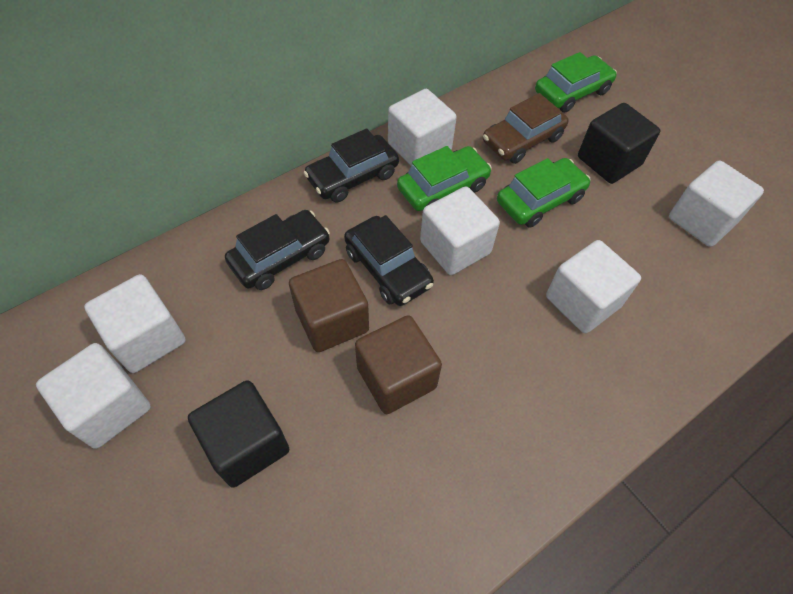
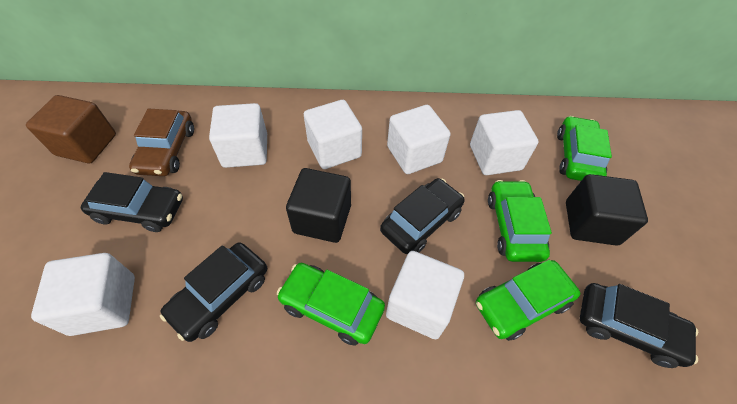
black car: 3 -> 4
brown cube: 2 -> 1
green car: 3 -> 4

